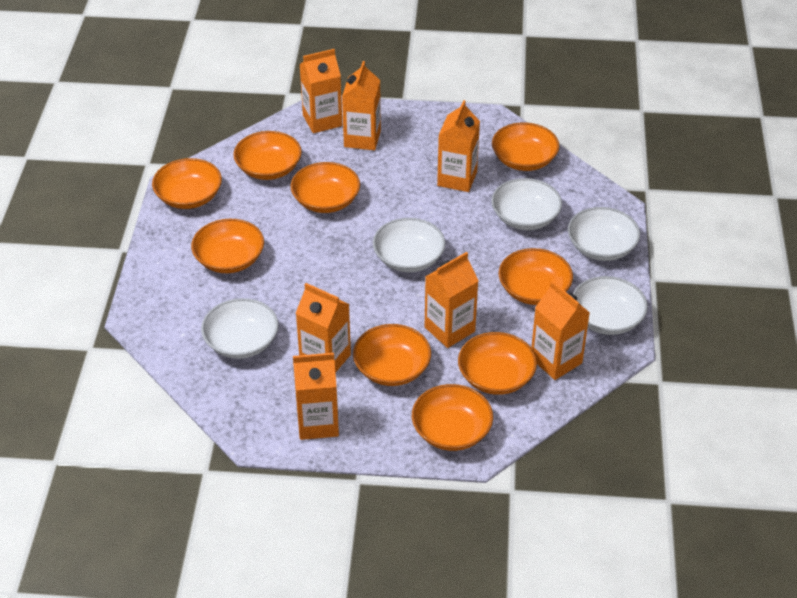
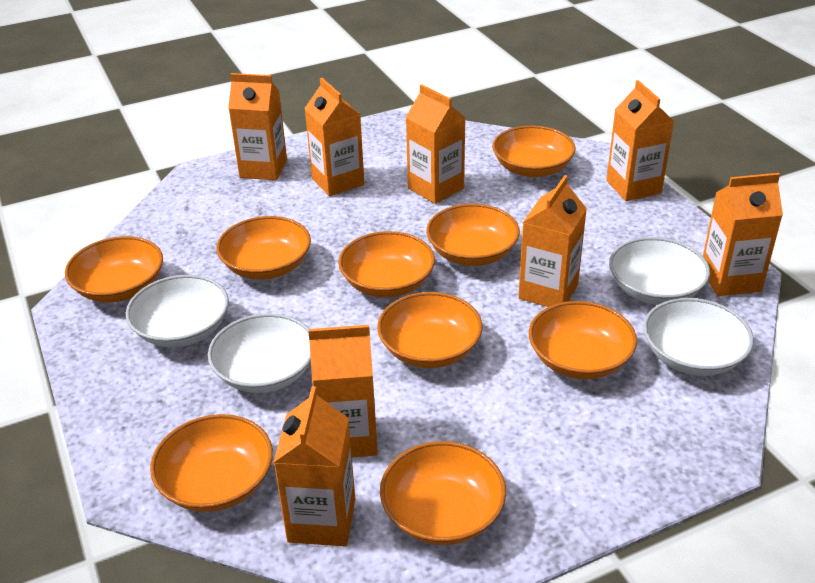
orange carton: 7 -> 8
white bowl: 5 -> 4

